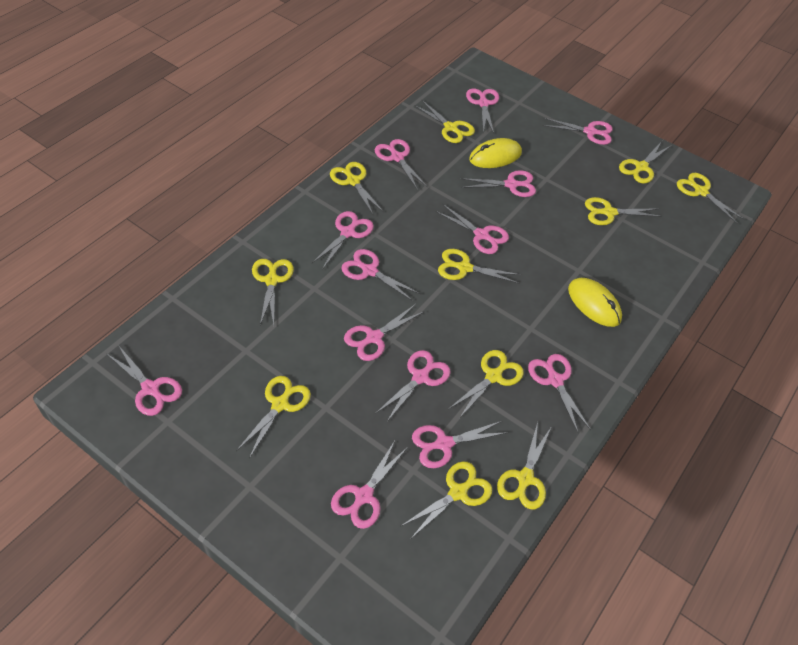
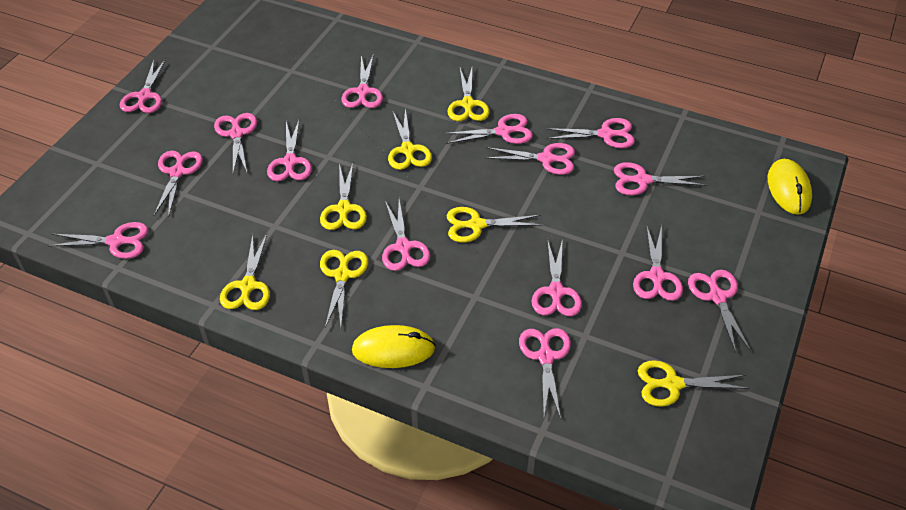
pink scissors: 13 -> 15
yellow scissors: 11 -> 7

